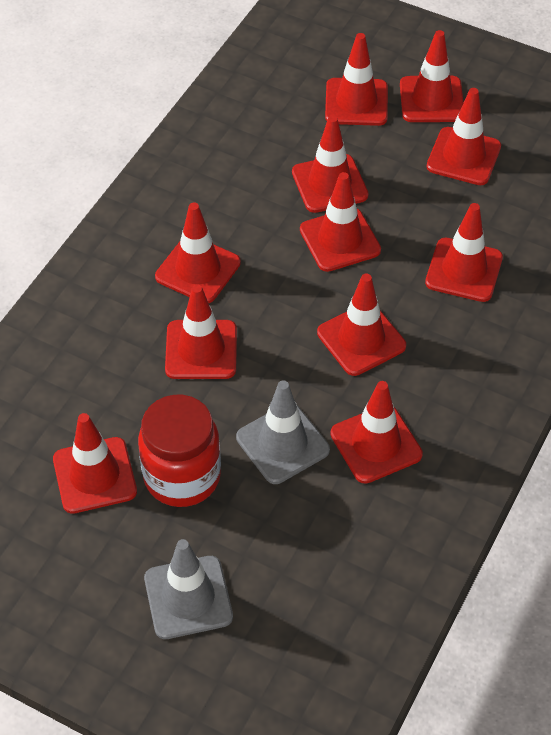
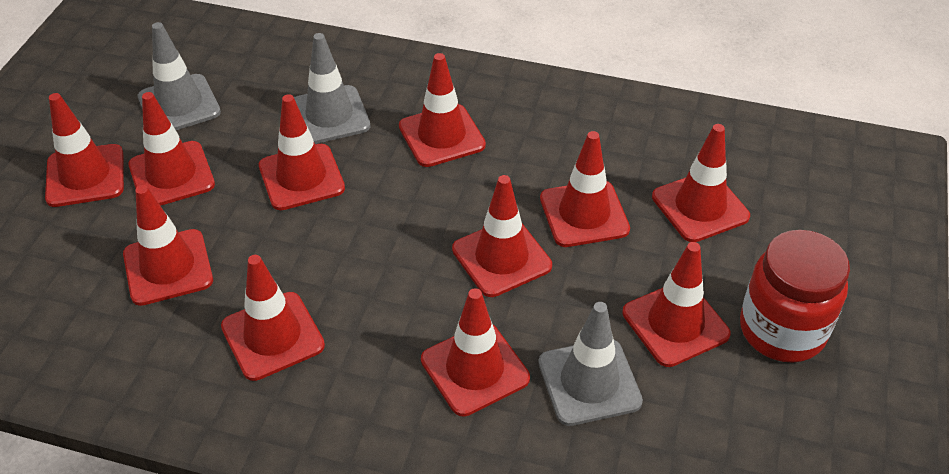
grey traffic cone: 2 -> 3

